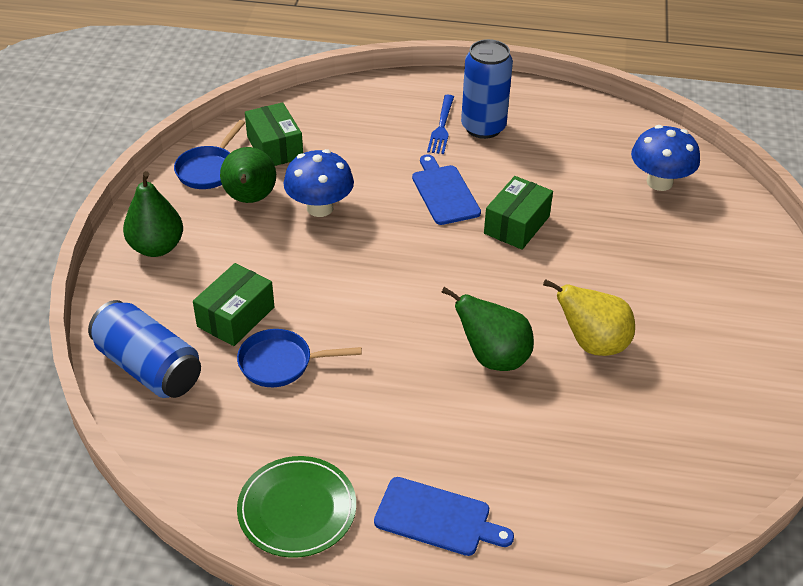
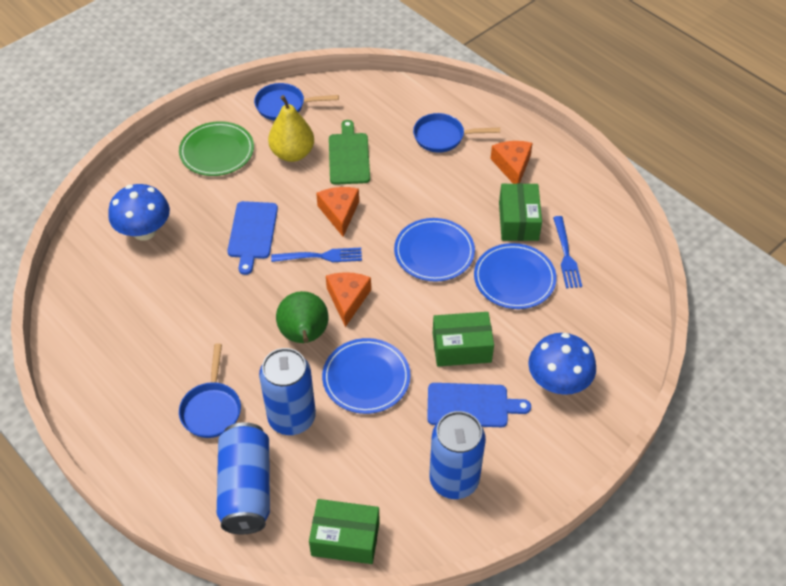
blue can: 2 -> 3
blue fork: 1 -> 2
blue pan: 2 -> 3
blue plate: 0 -> 3
green cutting board: 0 -> 1
green pear: 3 -> 1
orange cheese: 0 -> 3

